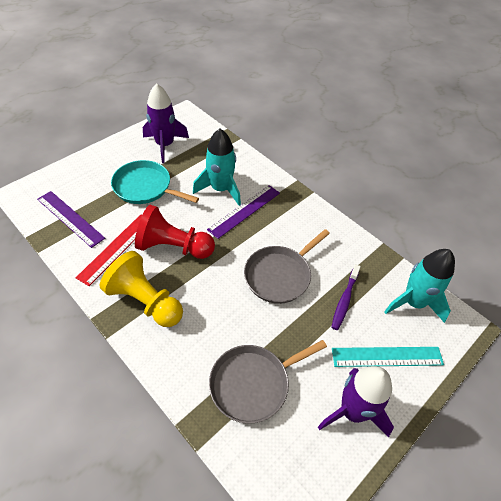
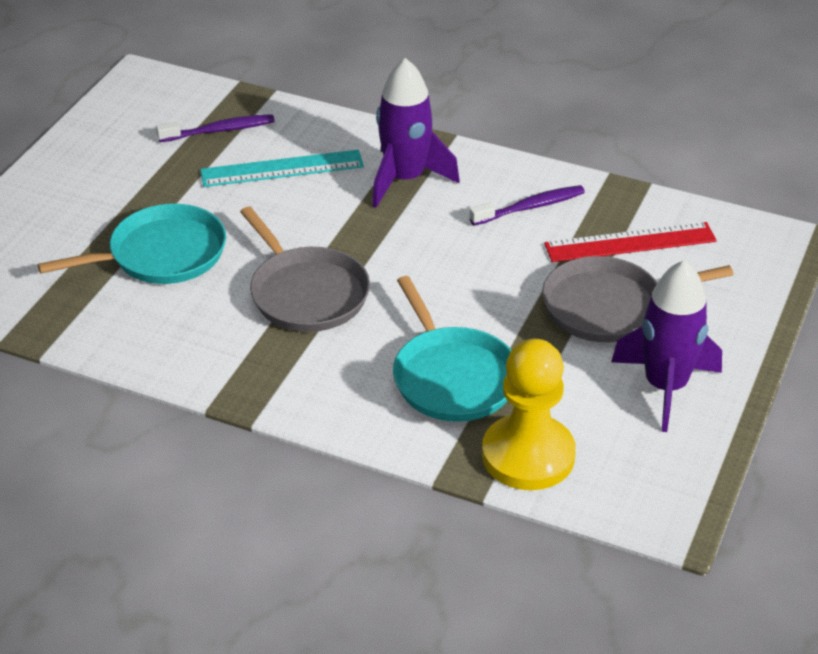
purple ruler: 2 -> 0
purple toothbrush: 1 -> 2
red pawn: 1 -> 0
turquoise pan: 1 -> 2
turquoise rocket: 2 -> 0

